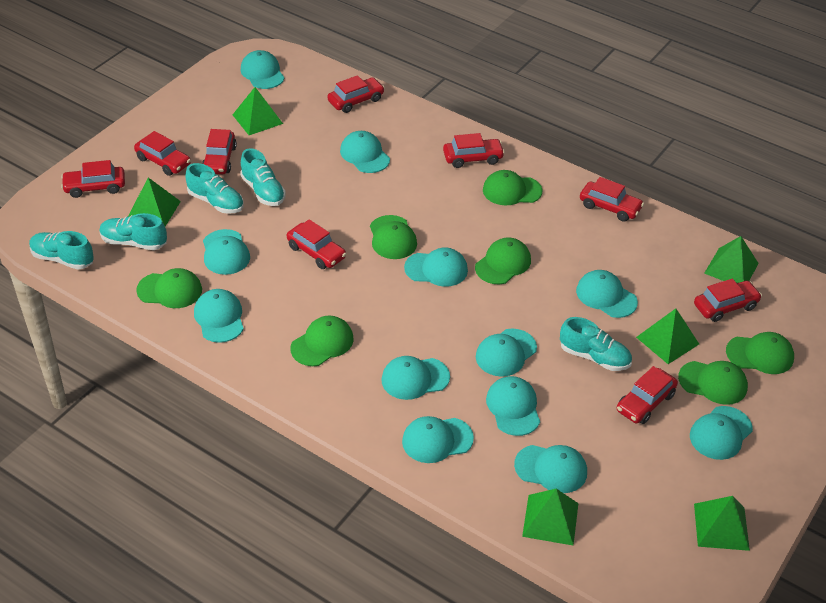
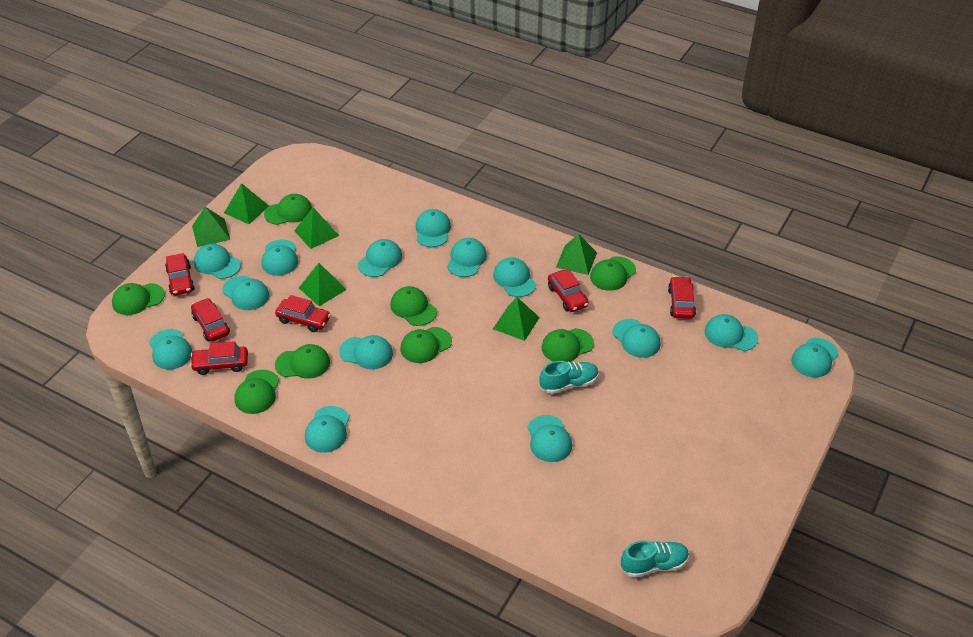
green cap: 7 -> 8
red car: 9 -> 6
turquoise cap: 12 -> 14
turquoise shoe: 5 -> 2

